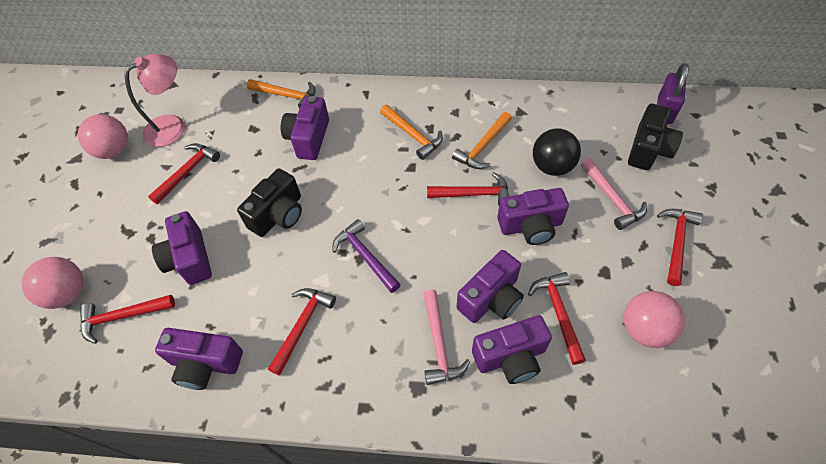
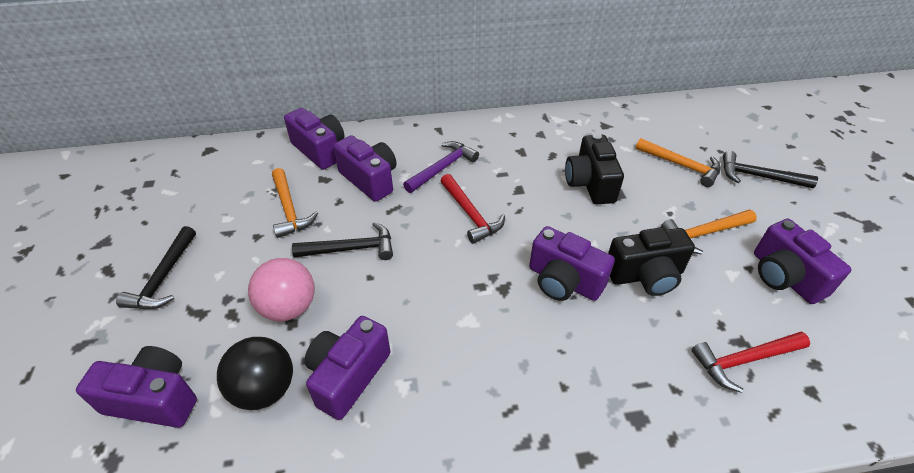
black hammer: 0 -> 3
pink ball: 3 -> 1
pink hammer: 2 -> 0
pink lamp: 1 -> 0
purple padlock: 1 -> 0
red hammer: 6 -> 2

